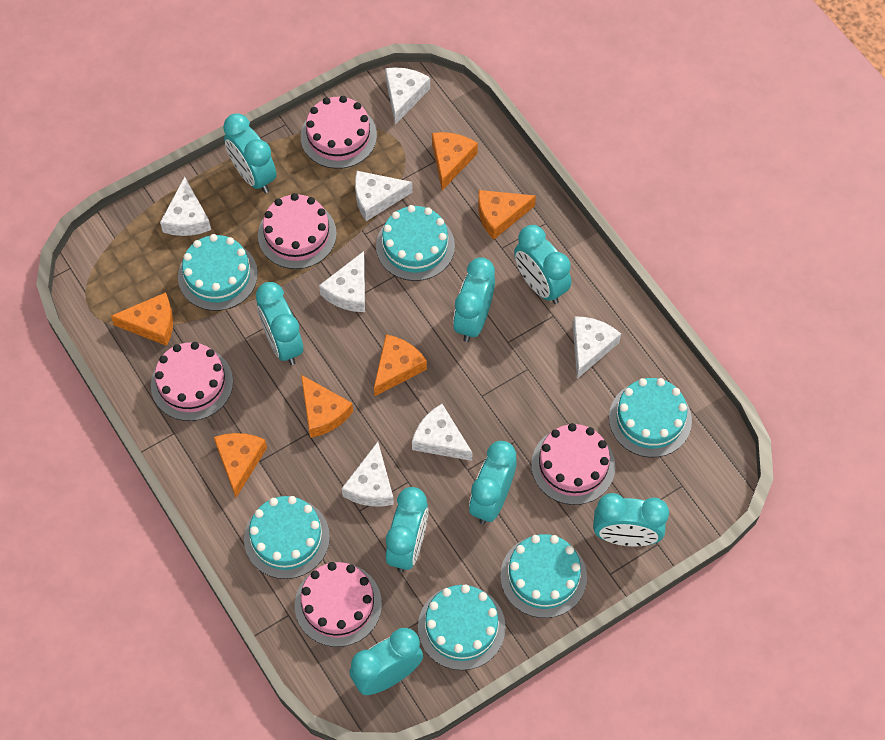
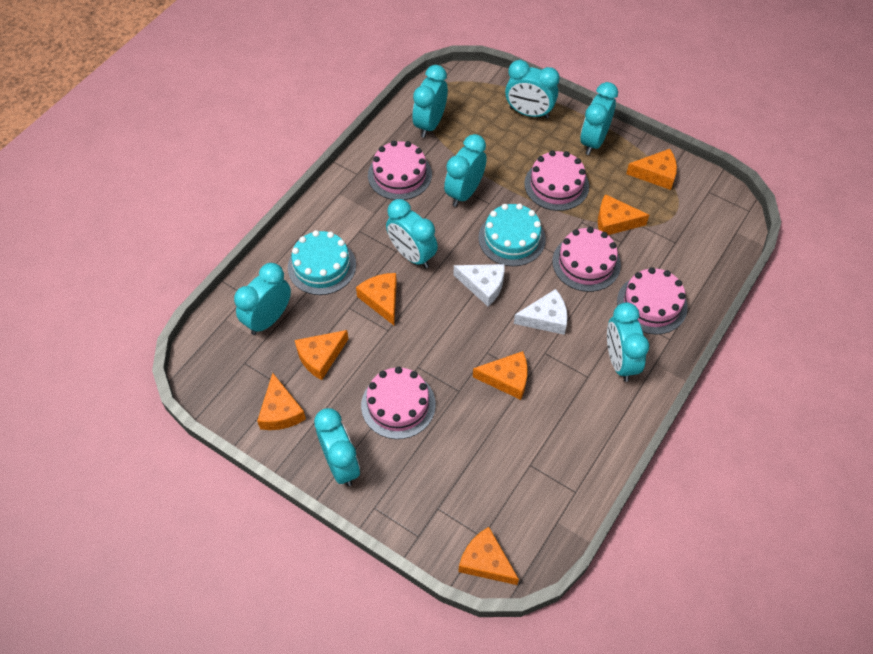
orange cheese: 6 -> 7
turquoise cake: 6 -> 2
white cheese: 7 -> 2

